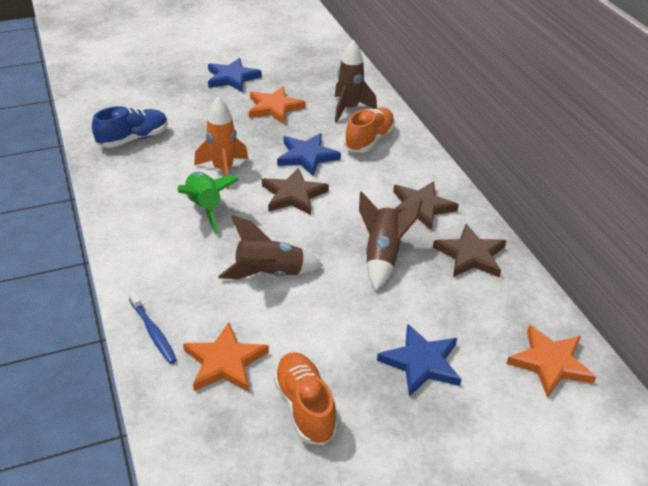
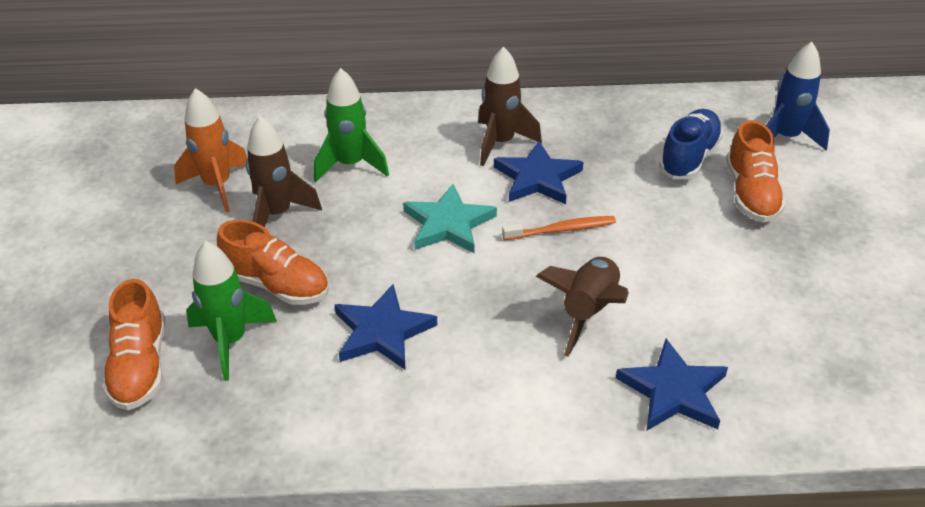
blue rocket: 0 -> 1
blue toothbrush: 1 -> 0
brown star: 3 -> 0
green rocket: 1 -> 2
orange shoe: 2 -> 3
orange star: 3 -> 0
orange toothbrush: 0 -> 1
turquoise star: 0 -> 1

